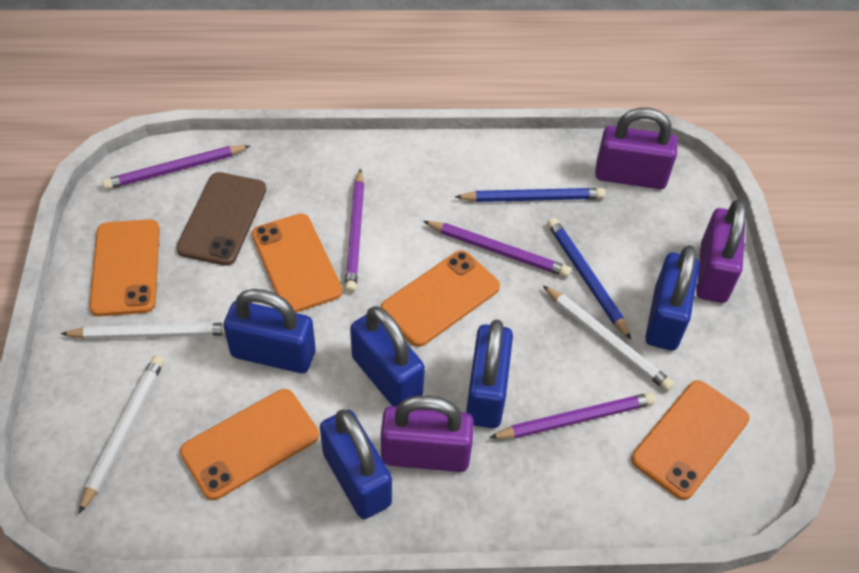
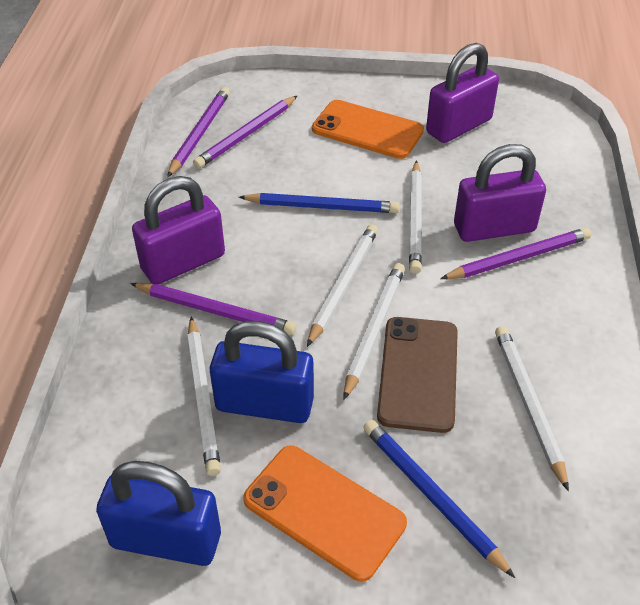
blue padlock: 5 -> 2
orange phone: 5 -> 2
white pencil: 3 -> 5

